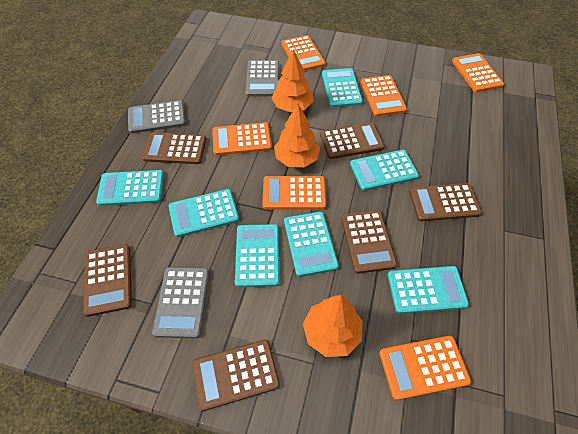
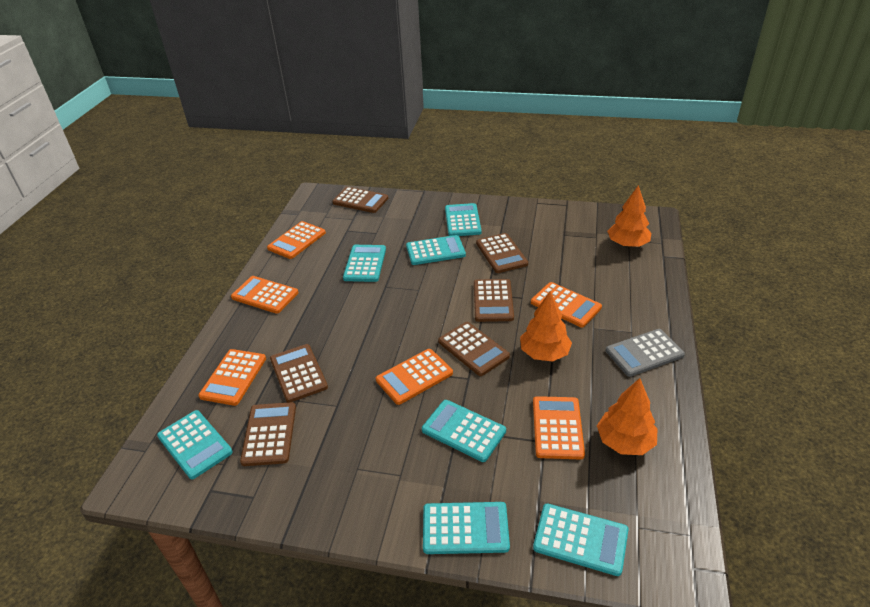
grey calculator: 3 -> 1

